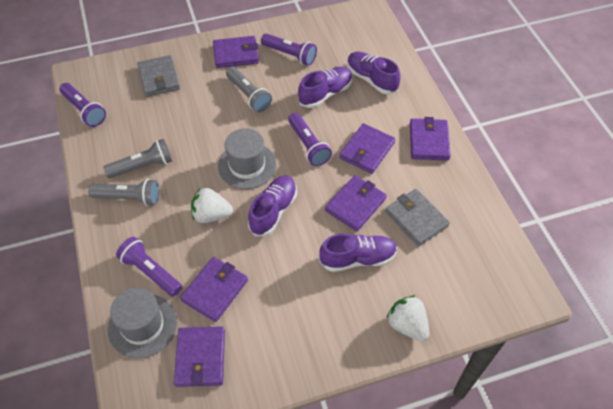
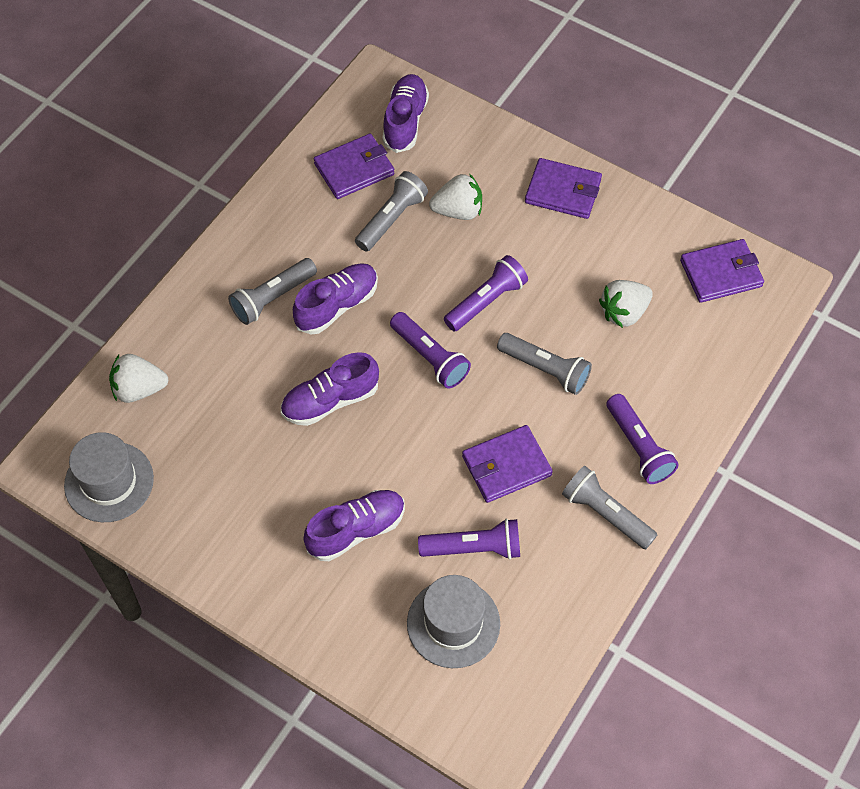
grey flashlight: 3 -> 4
grey wallet: 2 -> 0
purple wallet: 6 -> 4
white strawberry: 2 -> 3

